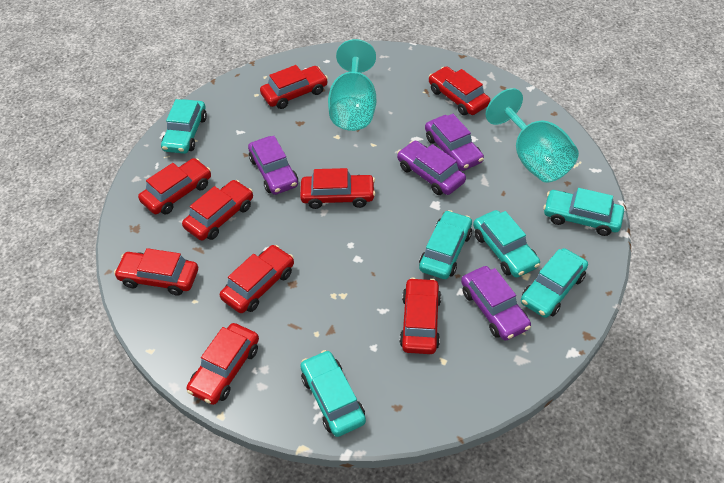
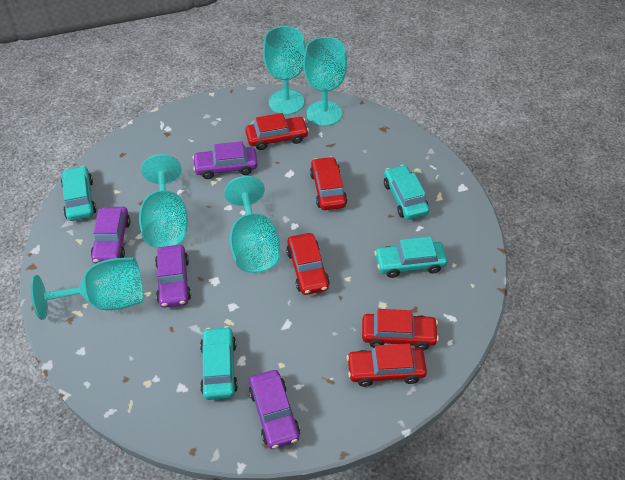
red car: 9 -> 5
turquoise car: 6 -> 4
turquoise goblet: 2 -> 5

